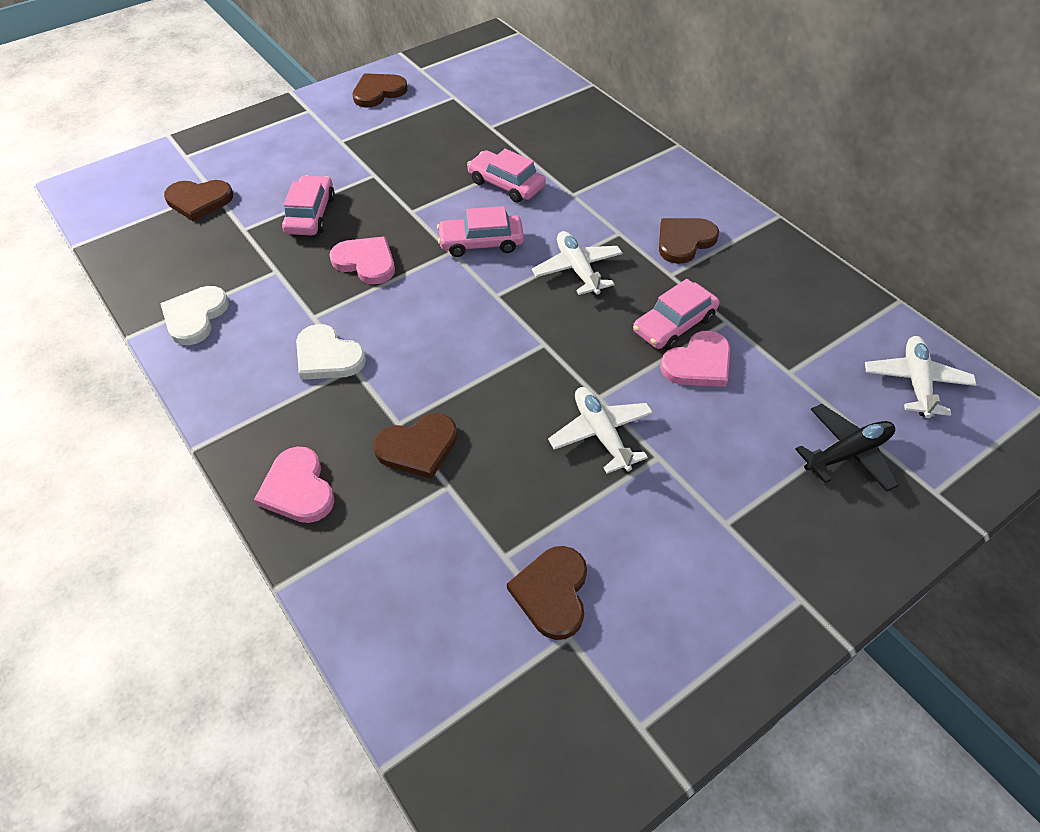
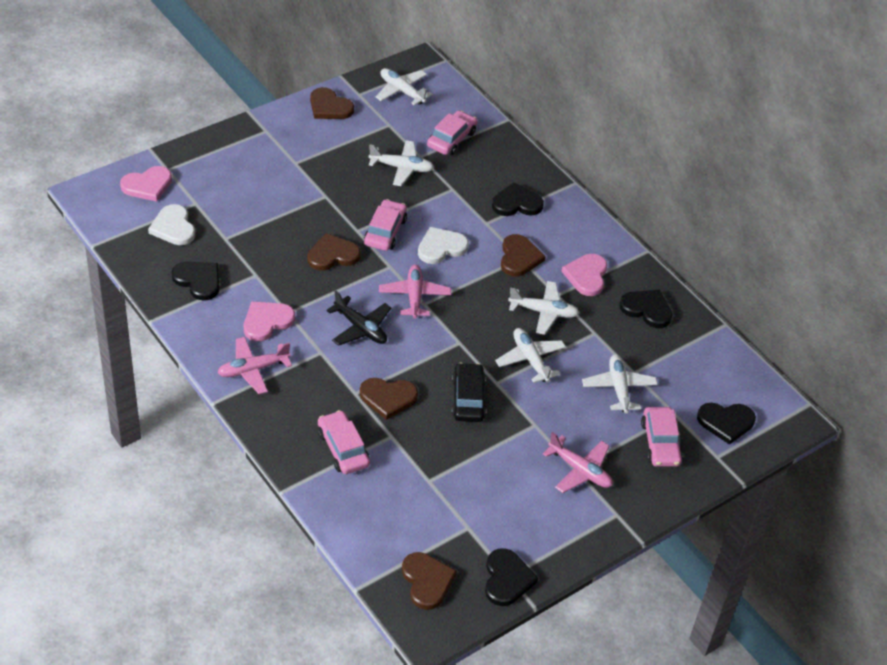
black car: 0 -> 1
black heart: 0 -> 5
pink plane: 0 -> 3
white plane: 3 -> 5

